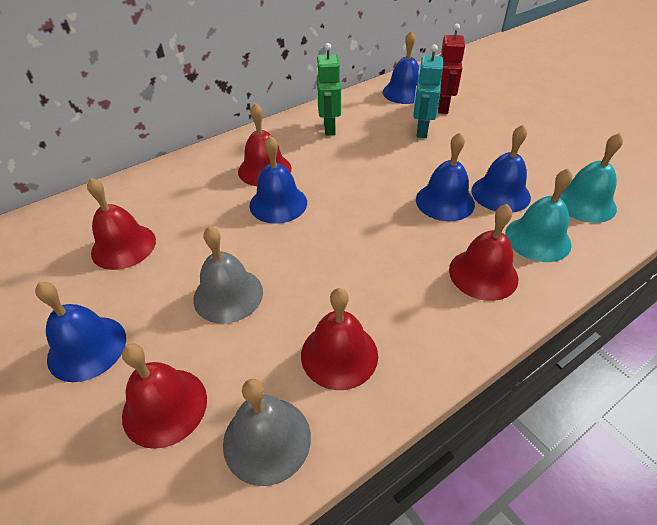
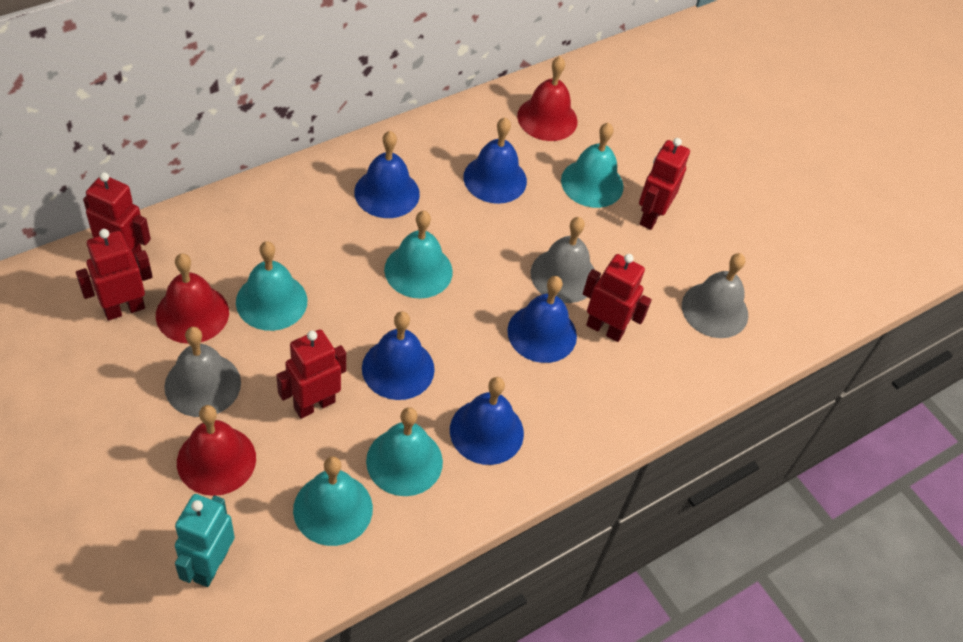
green robot: 1 -> 0
grey bell: 2 -> 3
red bell: 5 -> 3
red robot: 1 -> 5
turquoise bell: 2 -> 5

